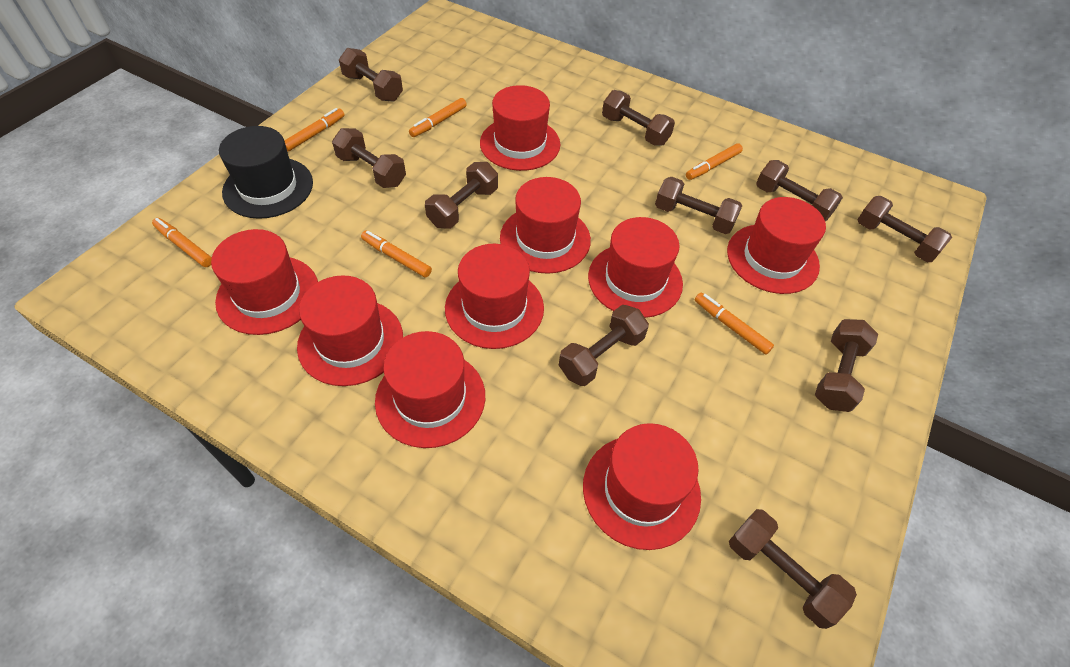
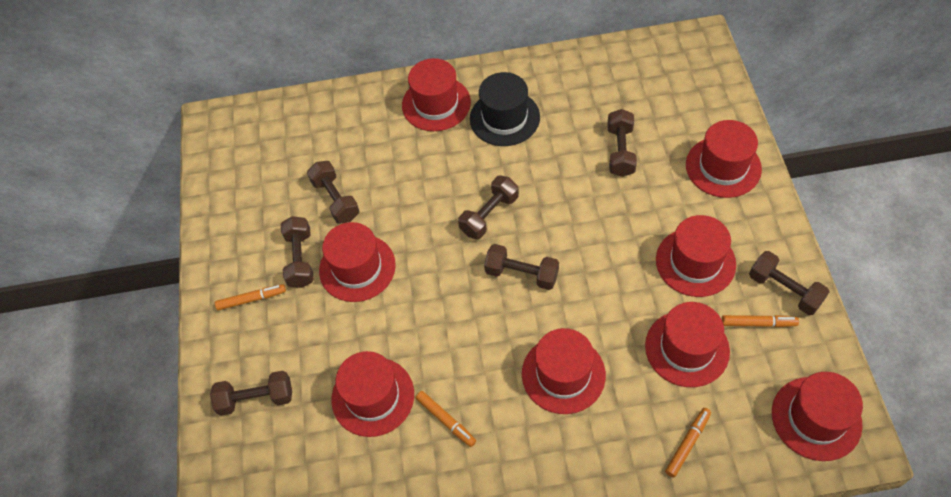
brown dumbbell: 10 -> 7
orange marker: 6 -> 4
red hat: 9 -> 8

